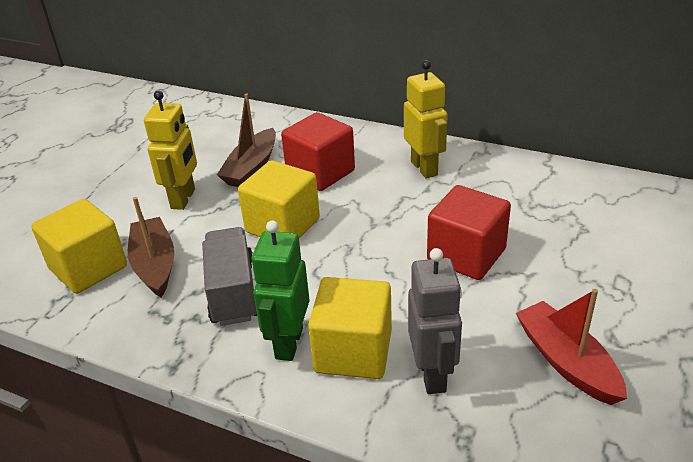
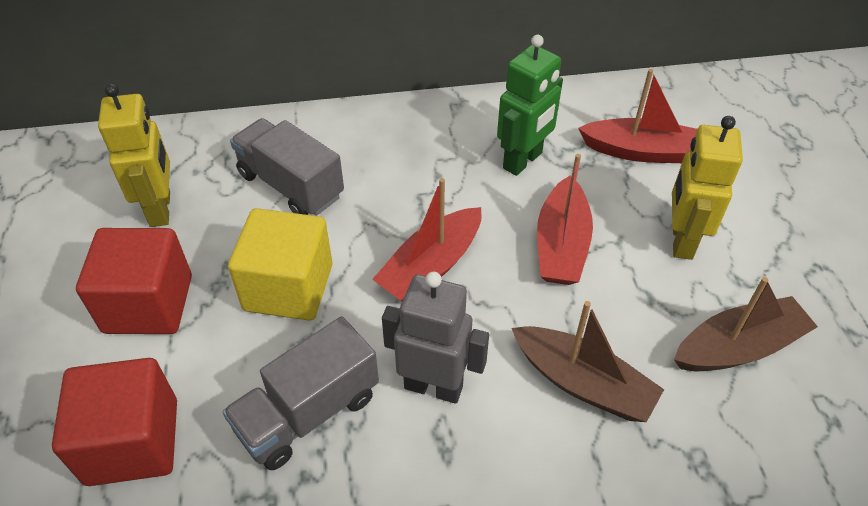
grey truck: 1 -> 2
red boat: 1 -> 3
yellow cube: 3 -> 1

